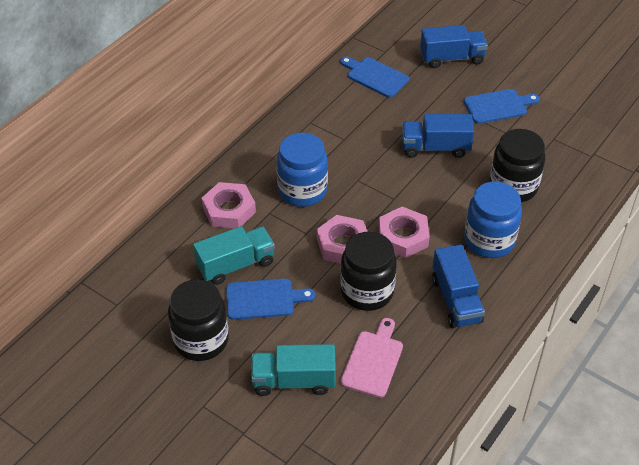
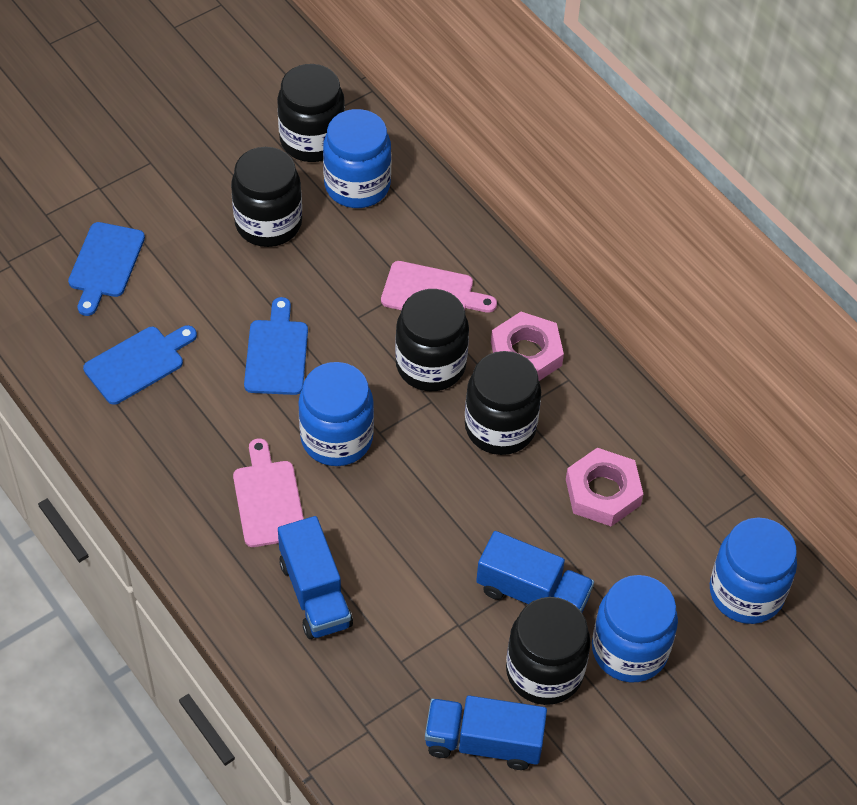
black jar: 3 -> 5
blue jar: 2 -> 4
pink cutting board: 1 -> 2
pink nut: 3 -> 2
turquoise truck: 2 -> 0

